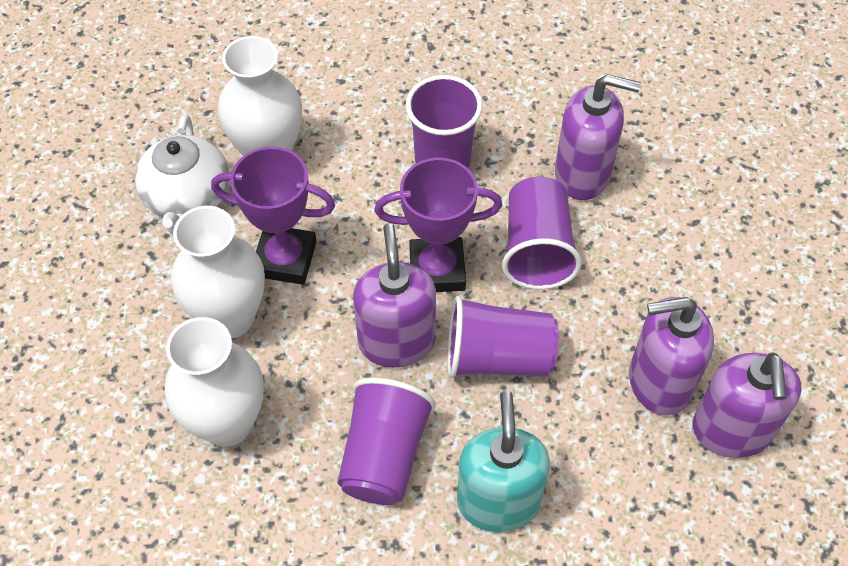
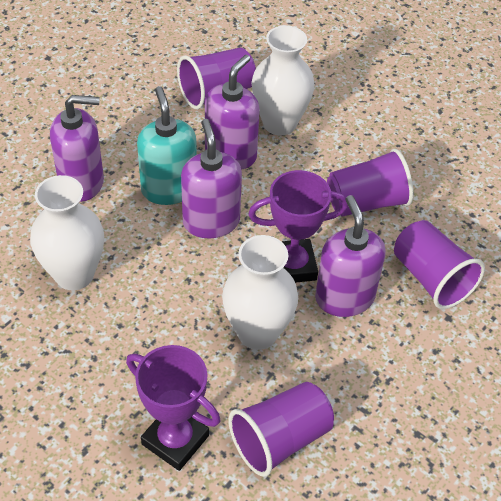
white teapot: 1 -> 0

